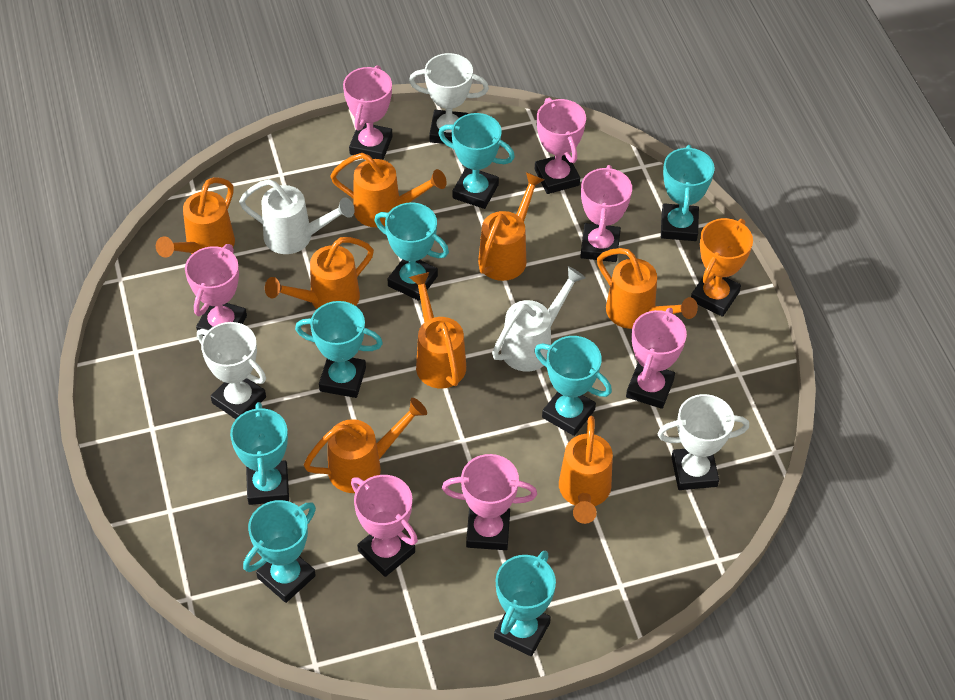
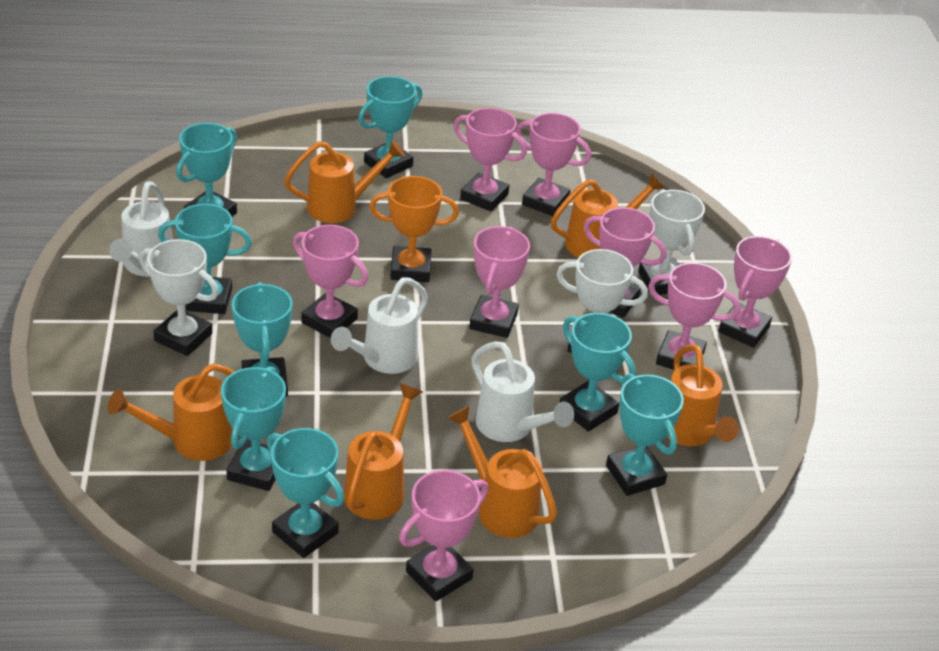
orange watering can: 8 -> 6
pink trophy: 7 -> 8
white watering can: 2 -> 3

